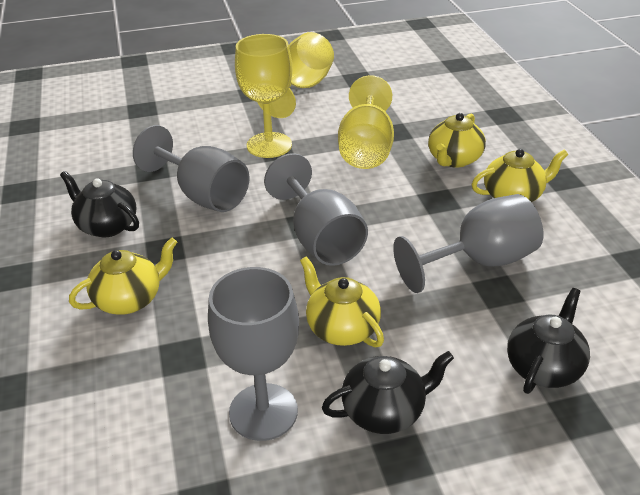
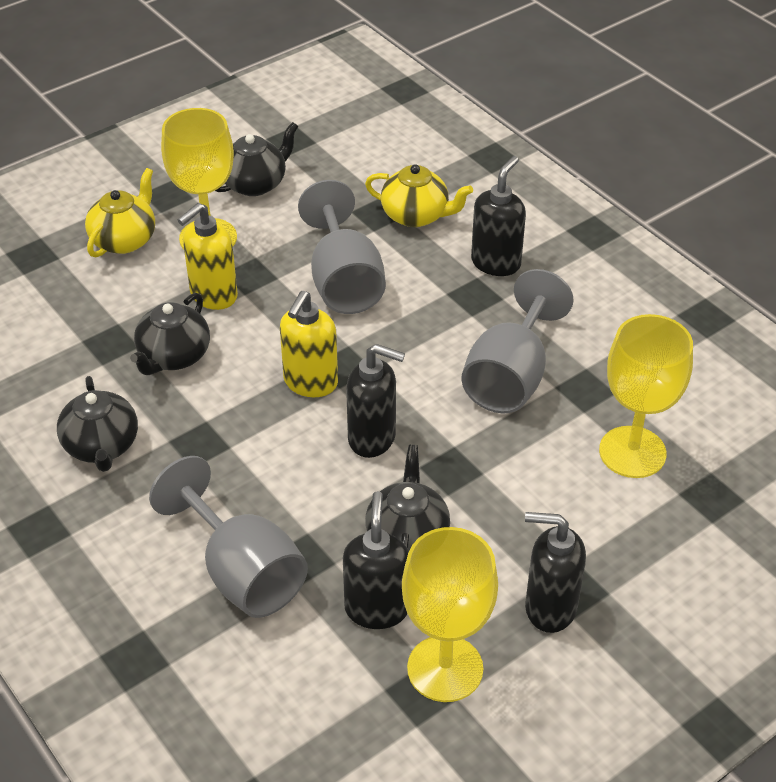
black soap dispenser: 0 -> 4
black teapot: 3 -> 4
grey goblet: 4 -> 3
yellow soap dispenser: 0 -> 2
yellow teapot: 4 -> 2

